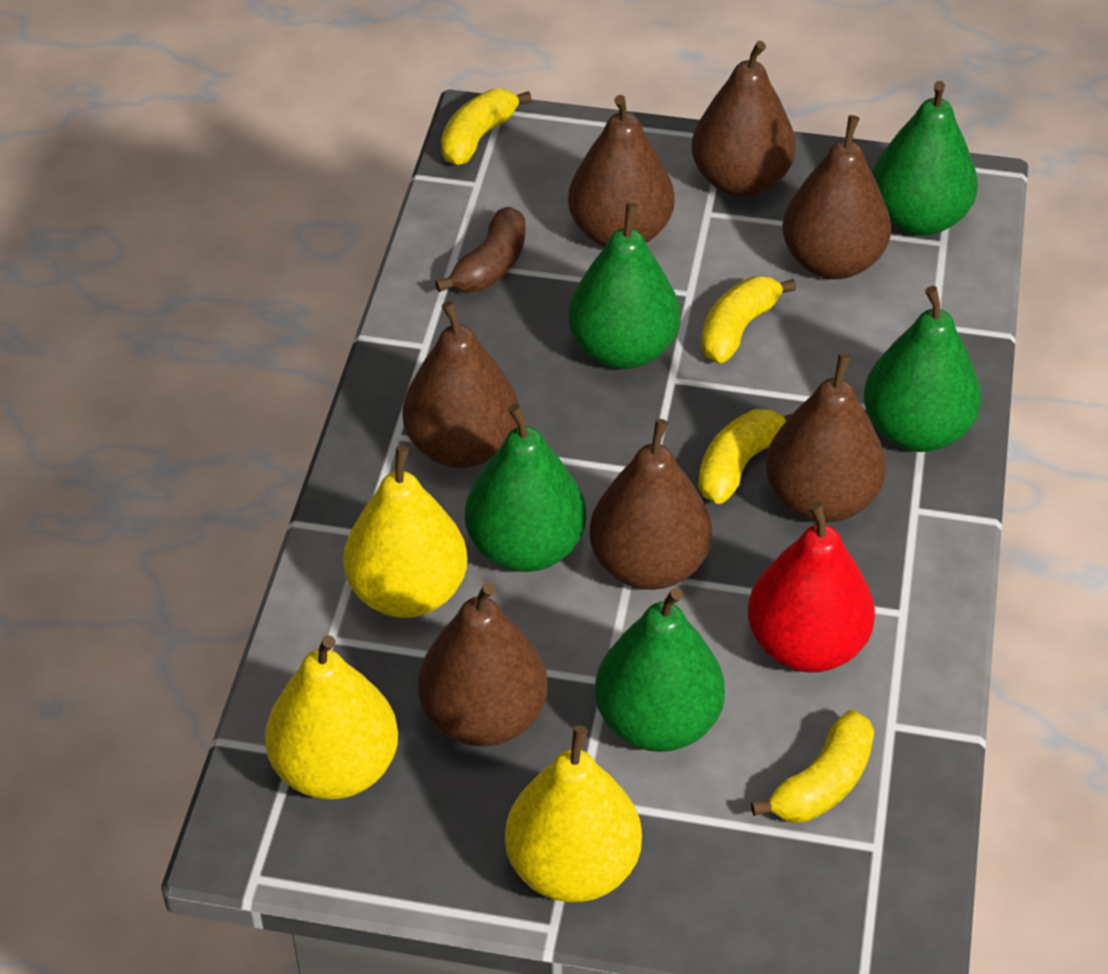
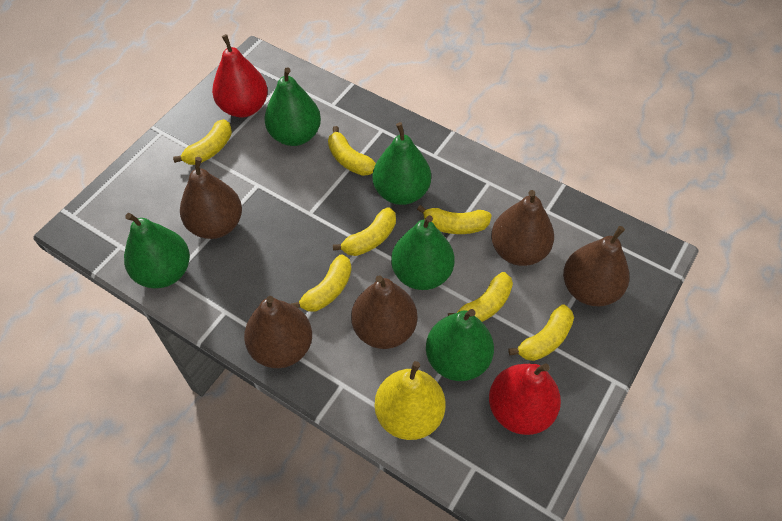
brown banana: 1 -> 0
brown pear: 7 -> 5
red pear: 1 -> 2
yellow banana: 4 -> 7
yellow pear: 3 -> 1

